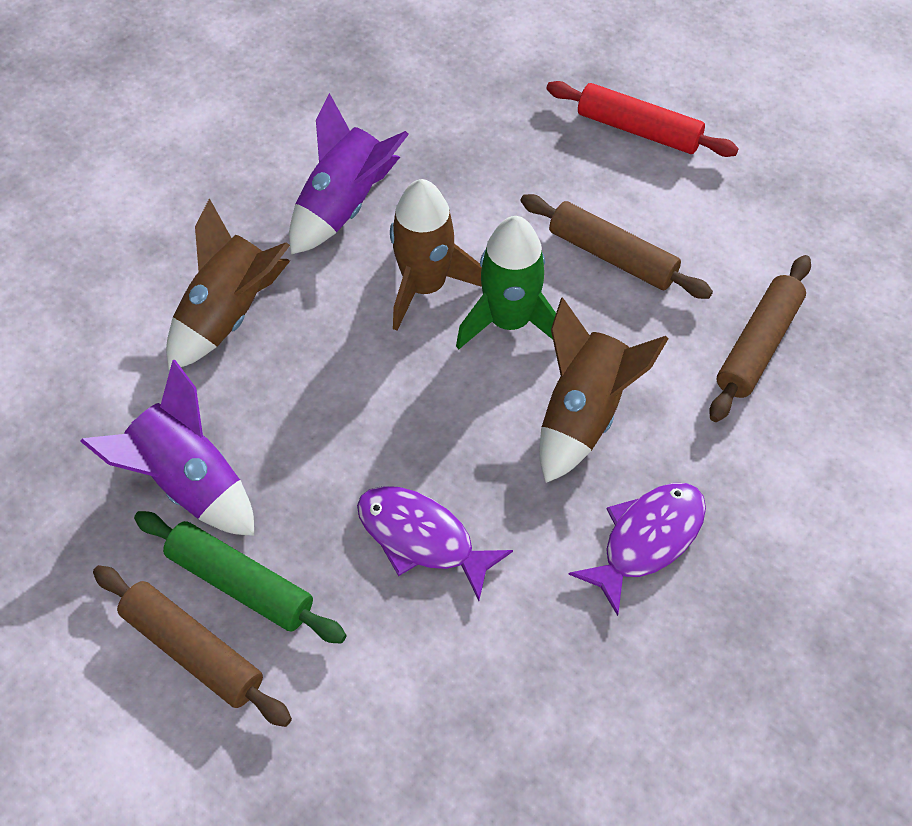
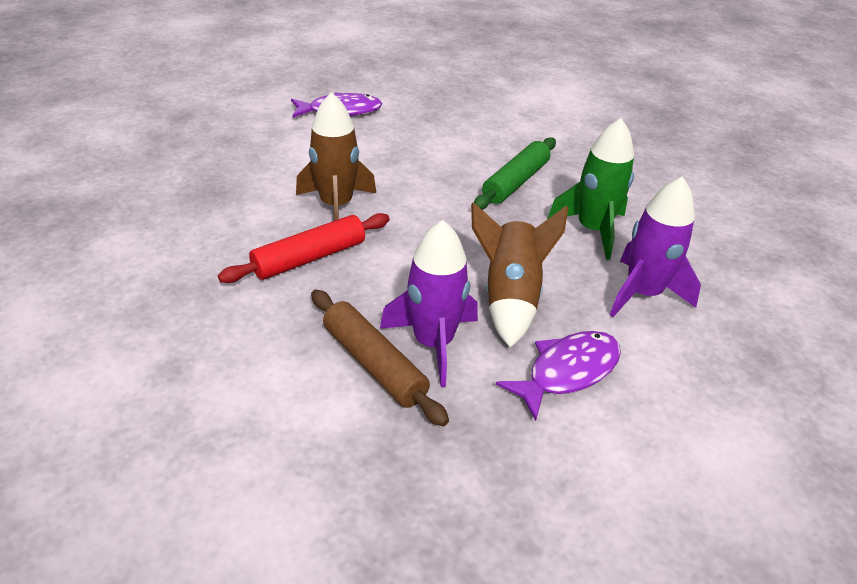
brown rocket: 3 -> 2
brown rolling pin: 3 -> 1

